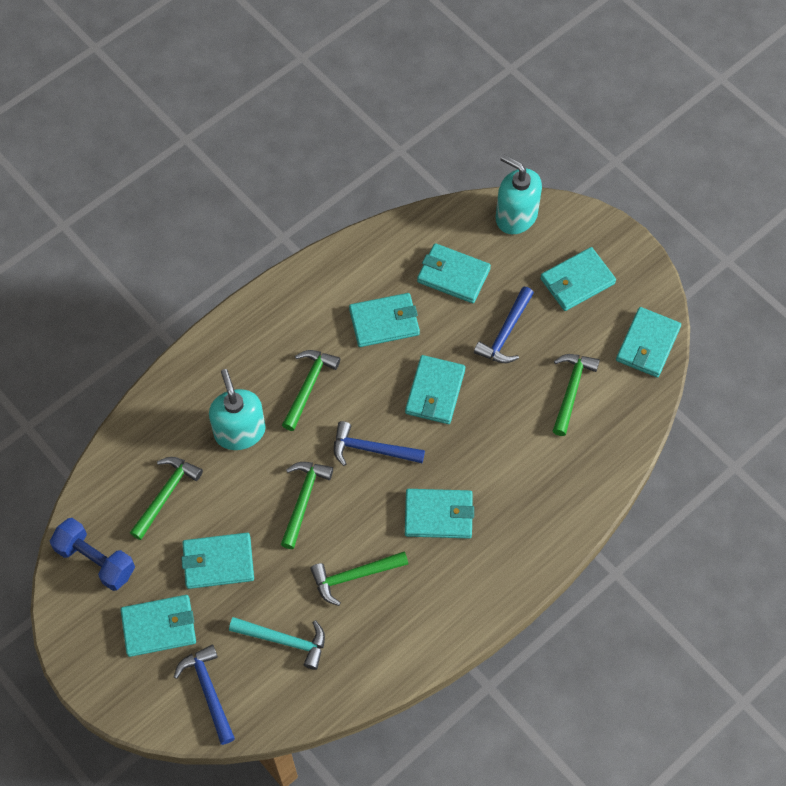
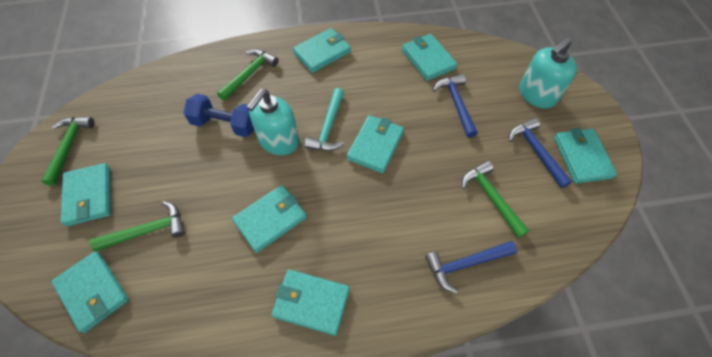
green hammer: 5 -> 4

